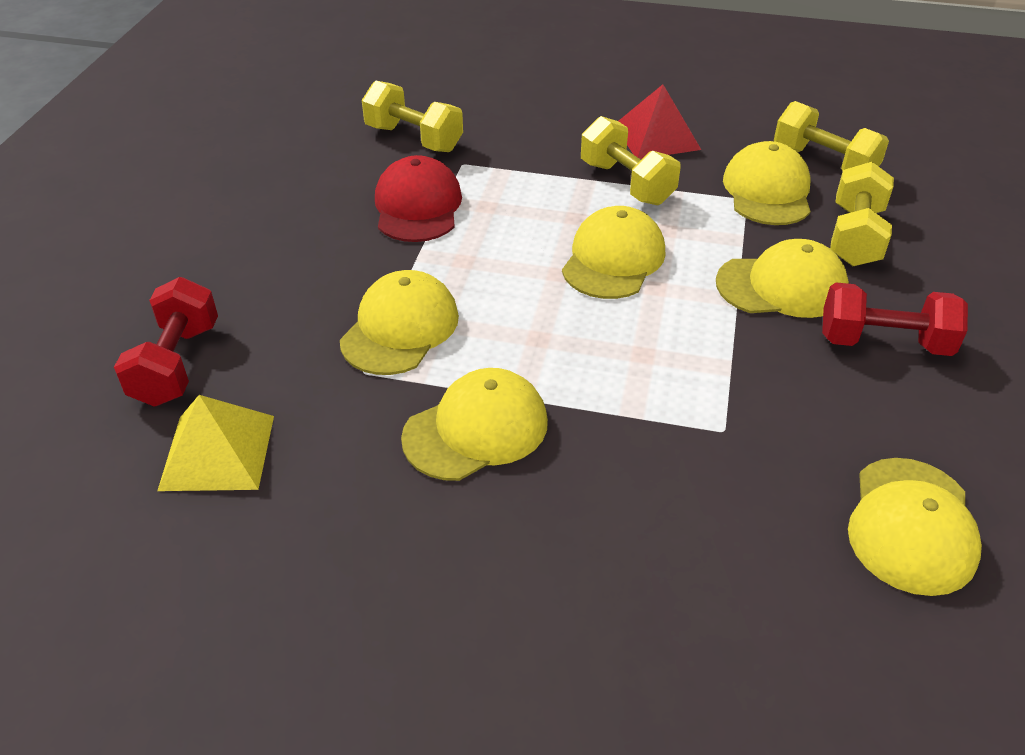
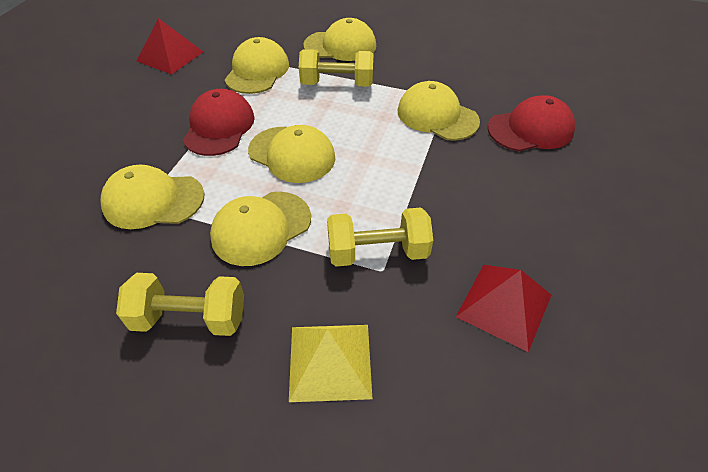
red cap: 1 -> 2
red dumbbell: 2 -> 0
red pyramid: 1 -> 2
yellow dumbbell: 4 -> 3

